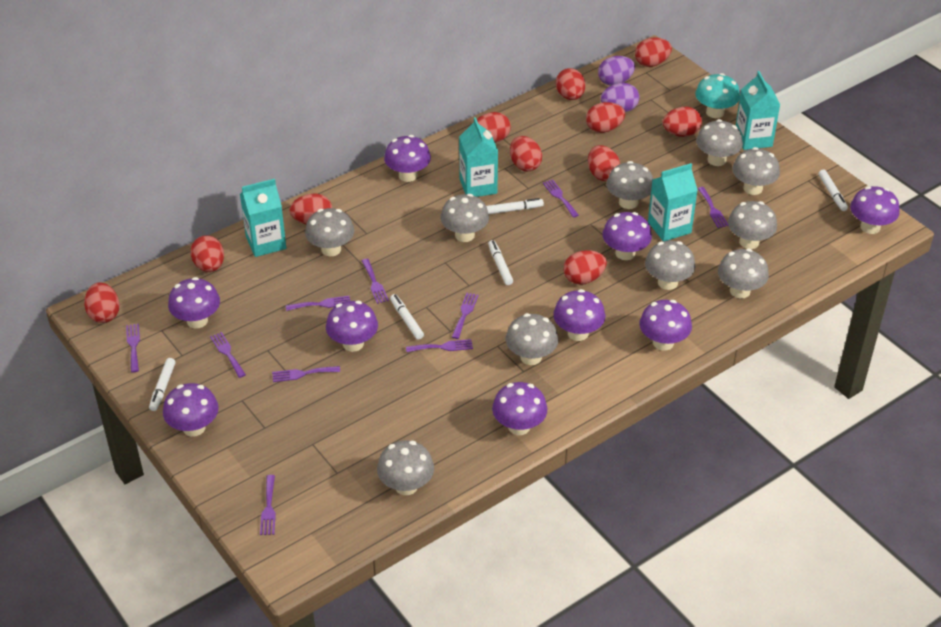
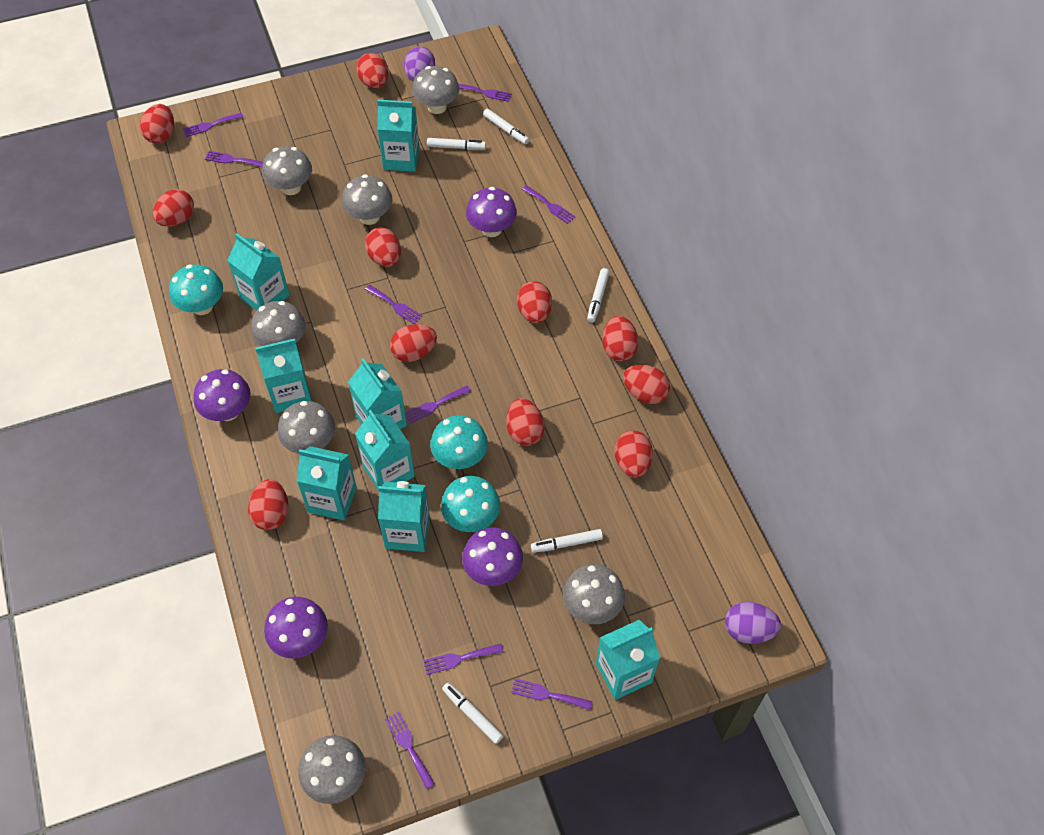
grey mushroom: 10 -> 7
purple fork: 10 -> 9
purple mushroom: 9 -> 4
turquoise carton: 4 -> 8
turquoise mushroom: 1 -> 3

